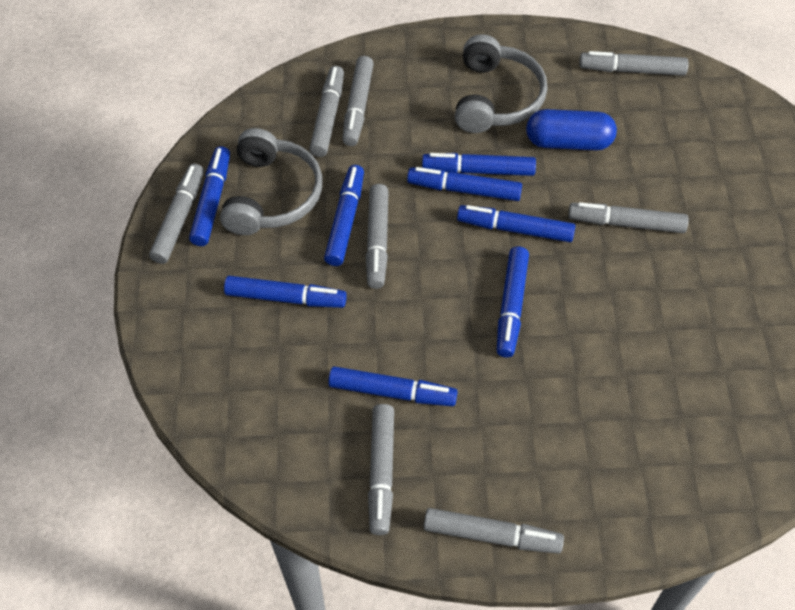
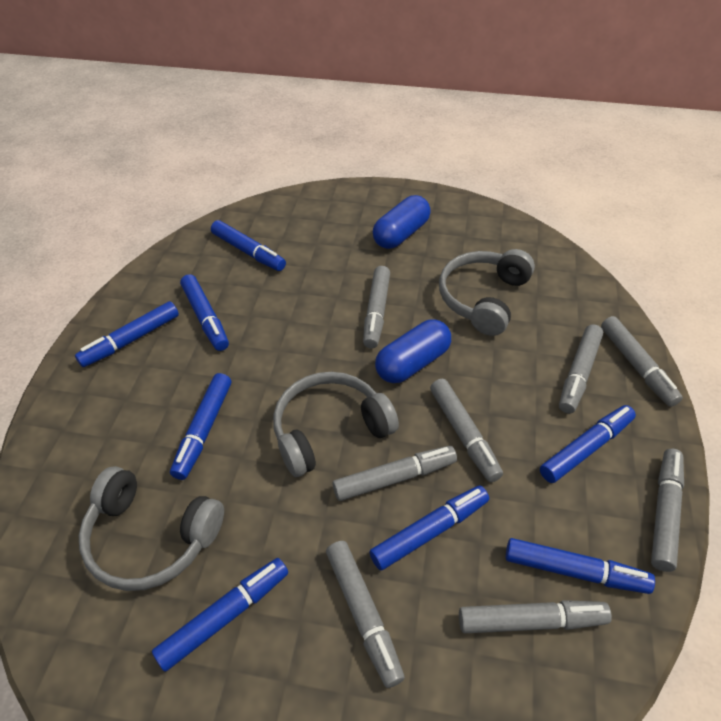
blue capsule: 1 -> 2
grey headphones: 2 -> 3

